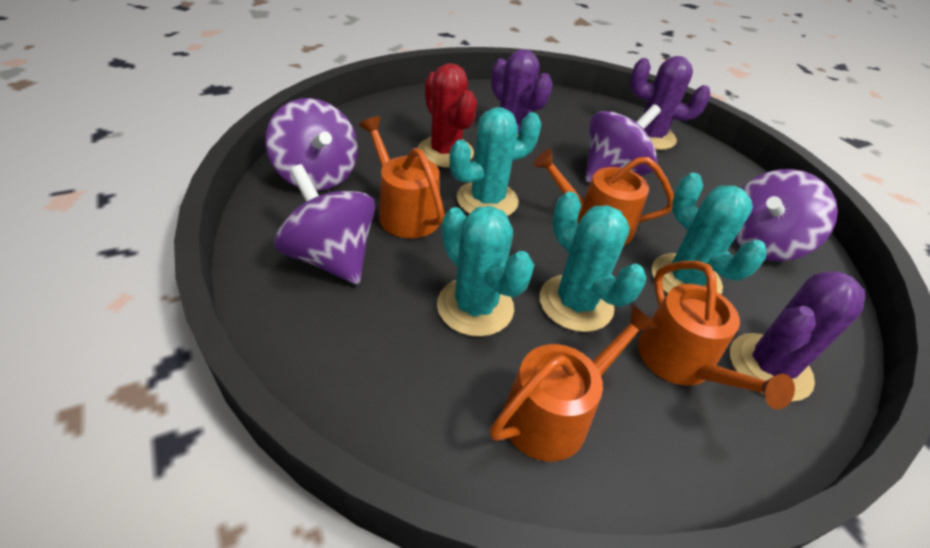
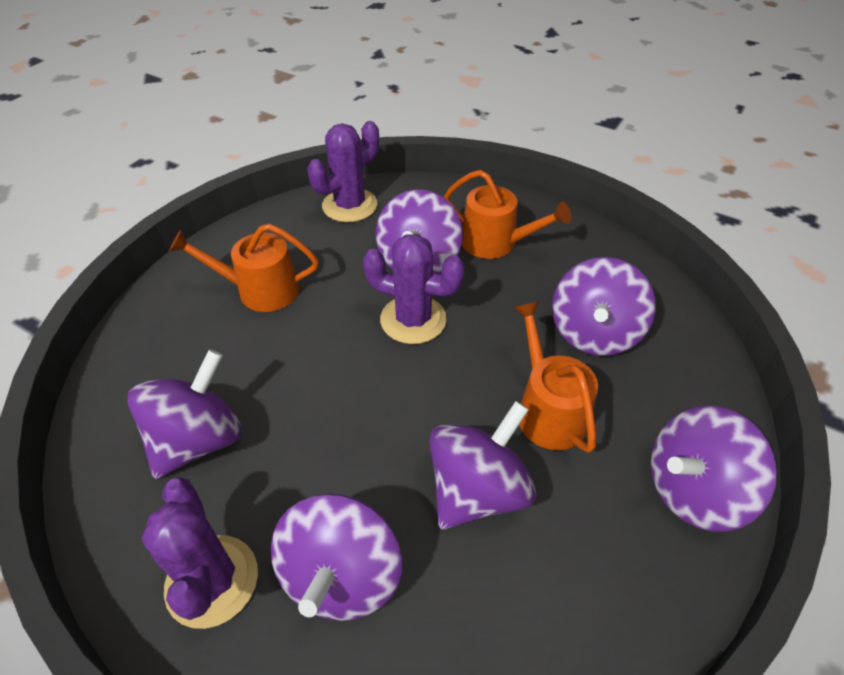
orange watering can: 4 -> 3
purple spinning top: 4 -> 6
red cactus: 1 -> 0
turquoise cactus: 4 -> 0

